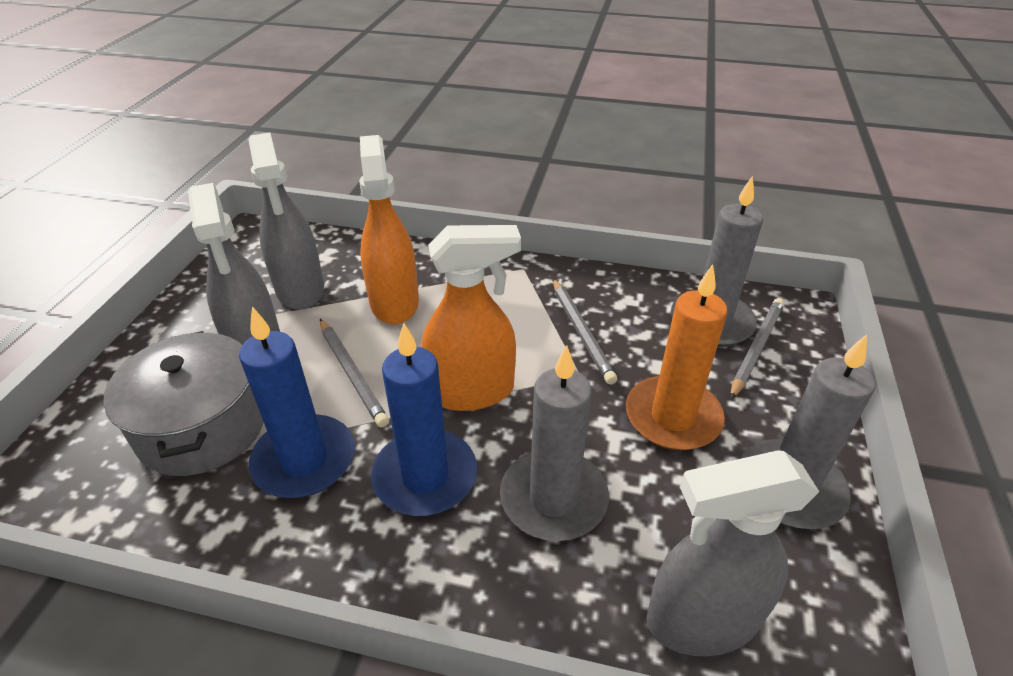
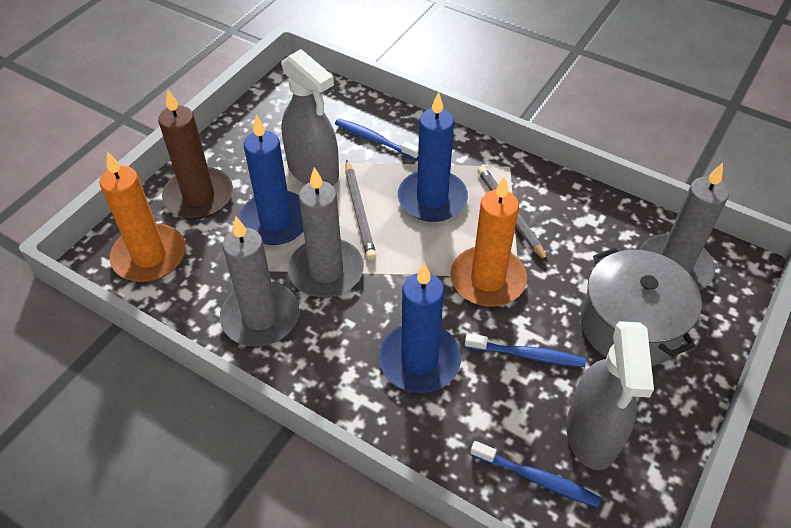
blue candle: 2 -> 3
blue toothbrush: 0 -> 3
brown candle: 0 -> 1
grey pencil: 3 -> 2
grey spray bottle: 3 -> 2
orange candle: 1 -> 2
orange spray bottle: 2 -> 0

